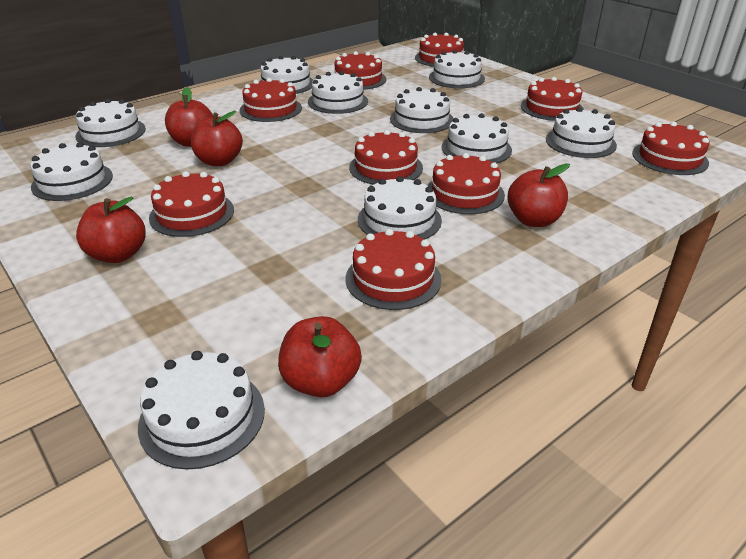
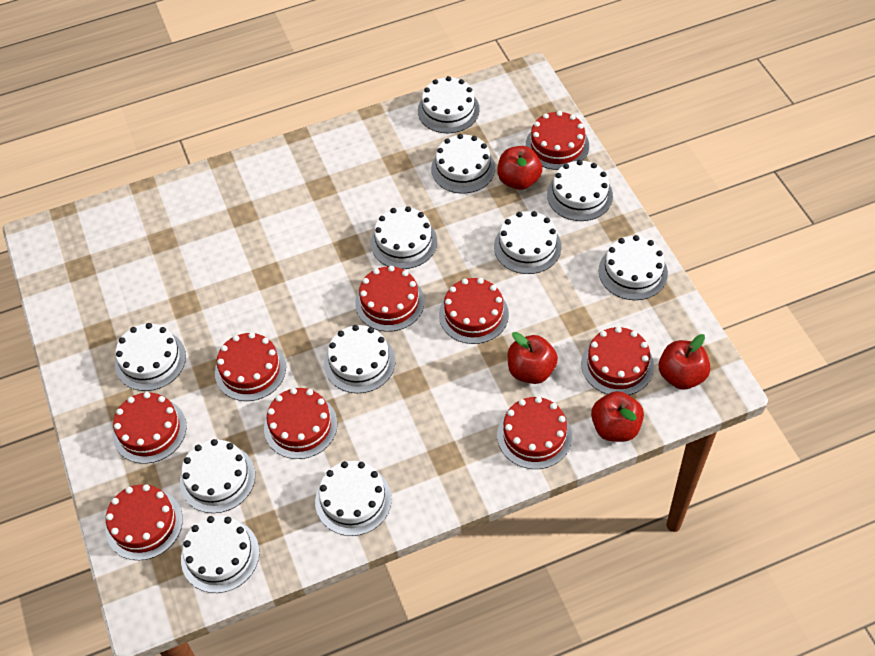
red apple: 5 -> 4
white cake: 10 -> 11

